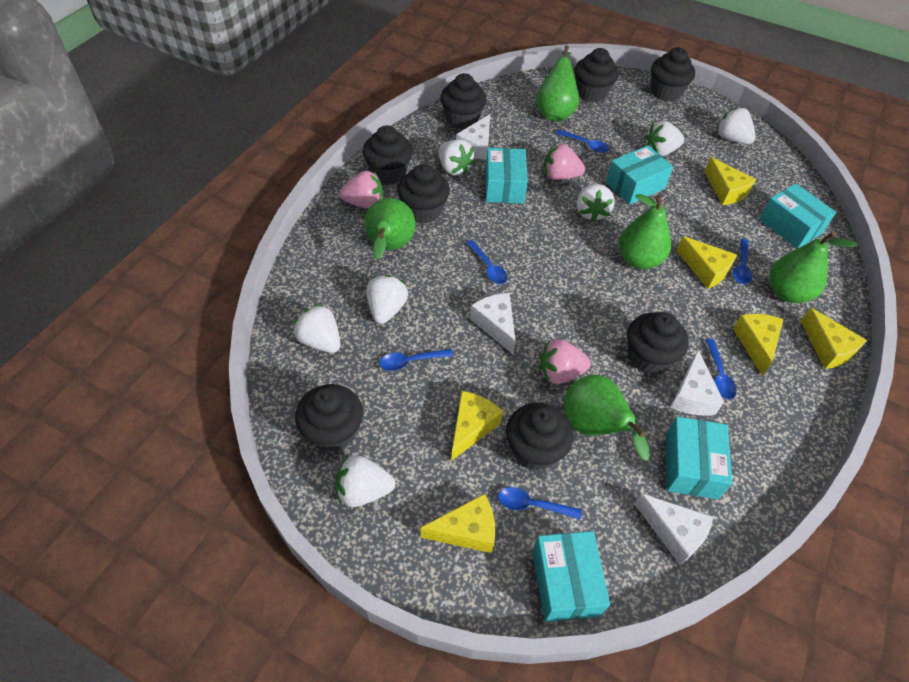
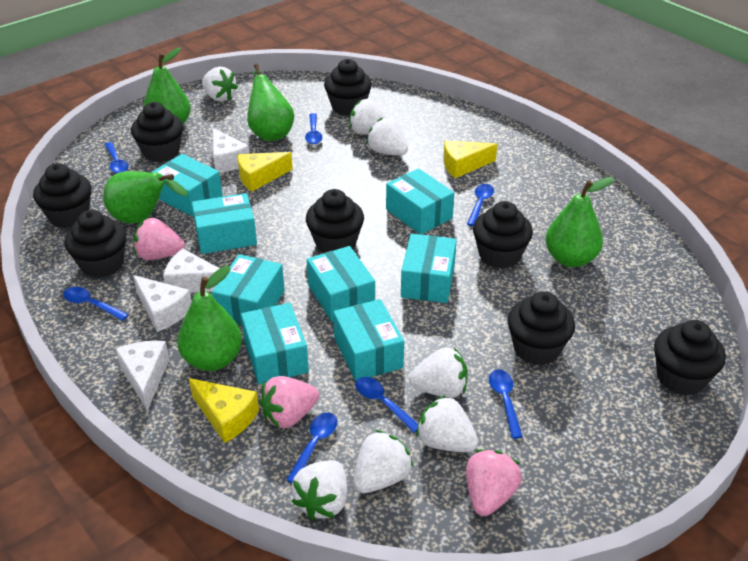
blue spoon: 6 -> 7
turquoise box: 5 -> 8
yellow cheese: 6 -> 3

